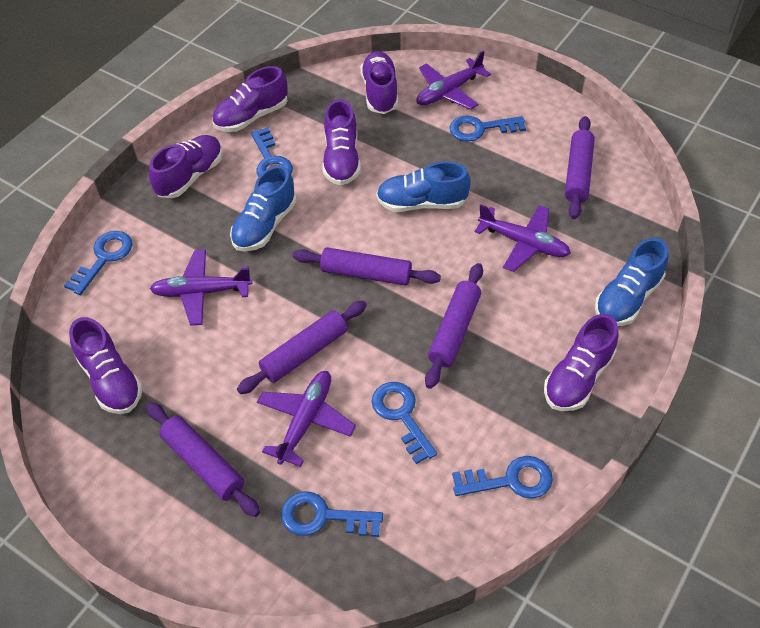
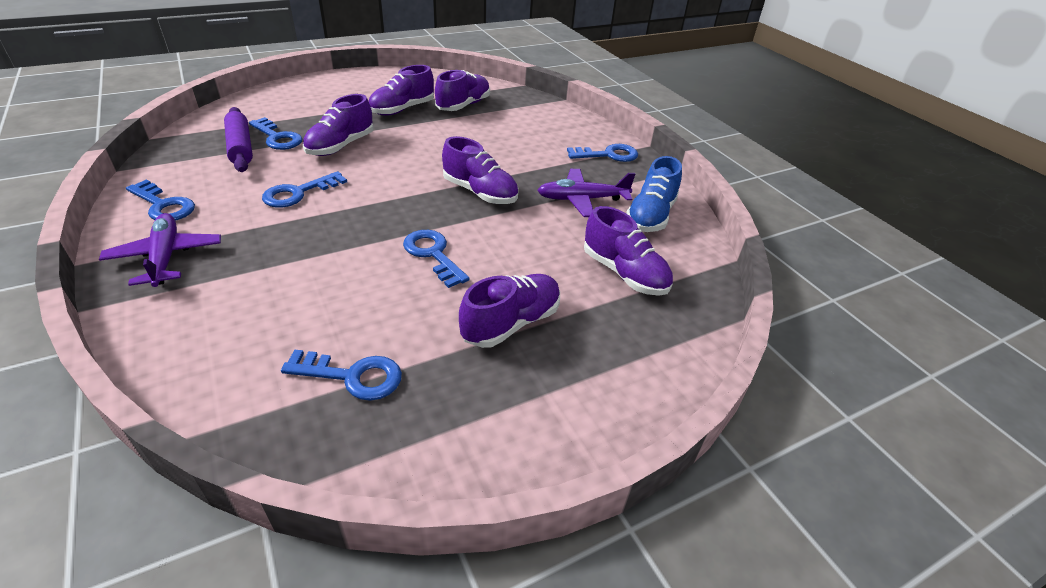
blue shoe: 3 -> 1
purple plane: 4 -> 2
purple rolling pin: 5 -> 1

